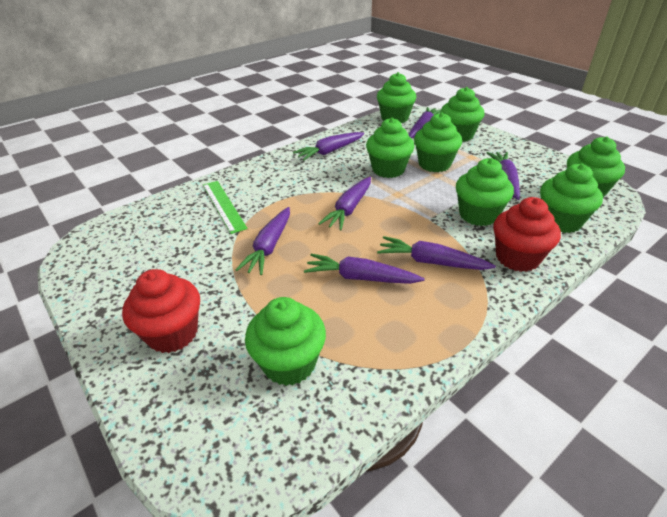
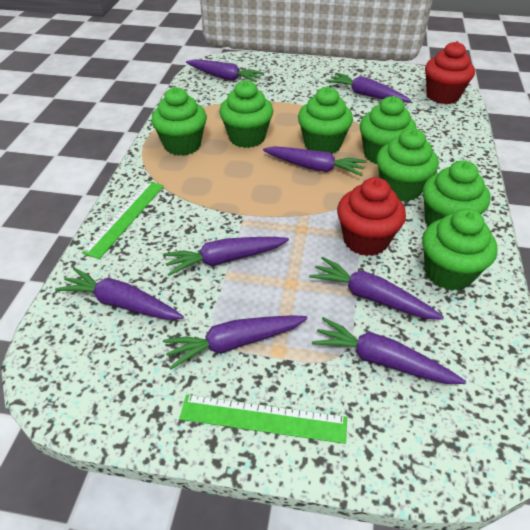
green cupcake: 8 -> 7
green ruler: 1 -> 2
purple carrot: 7 -> 8

